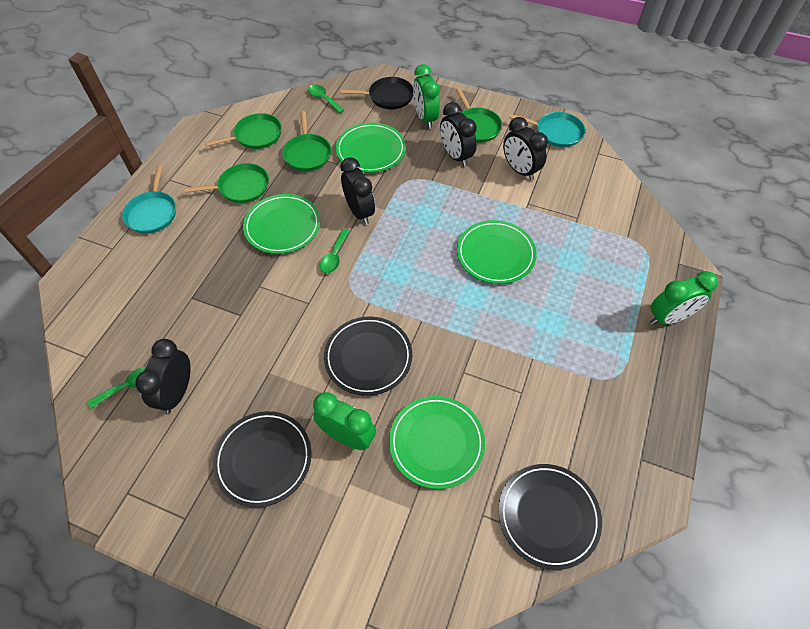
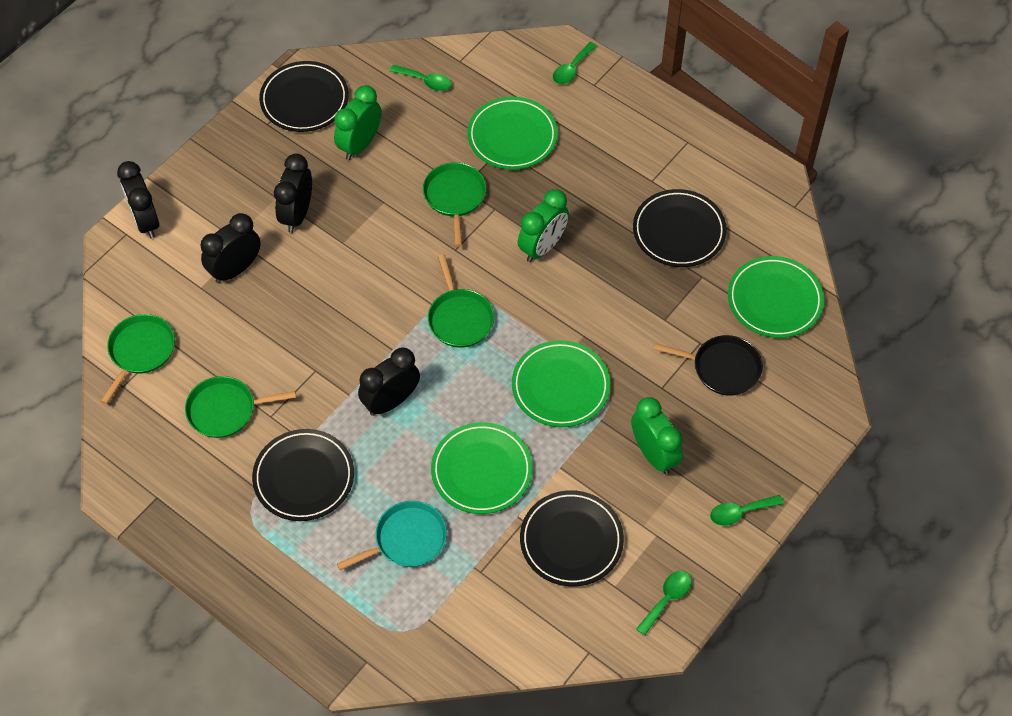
black plate: 3 -> 4
green spoon: 3 -> 4
turquoise pan: 2 -> 1

